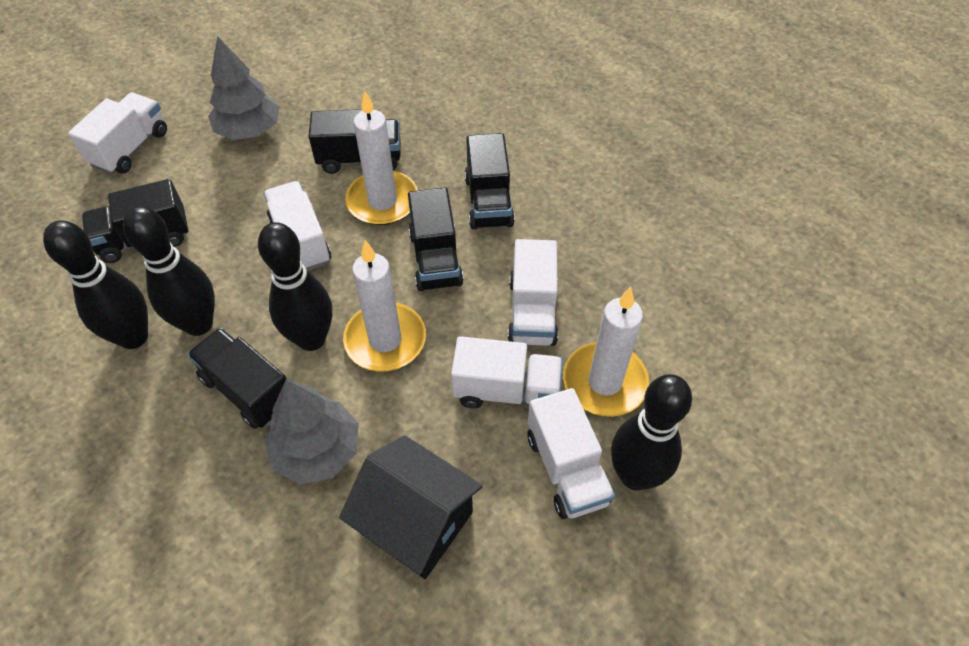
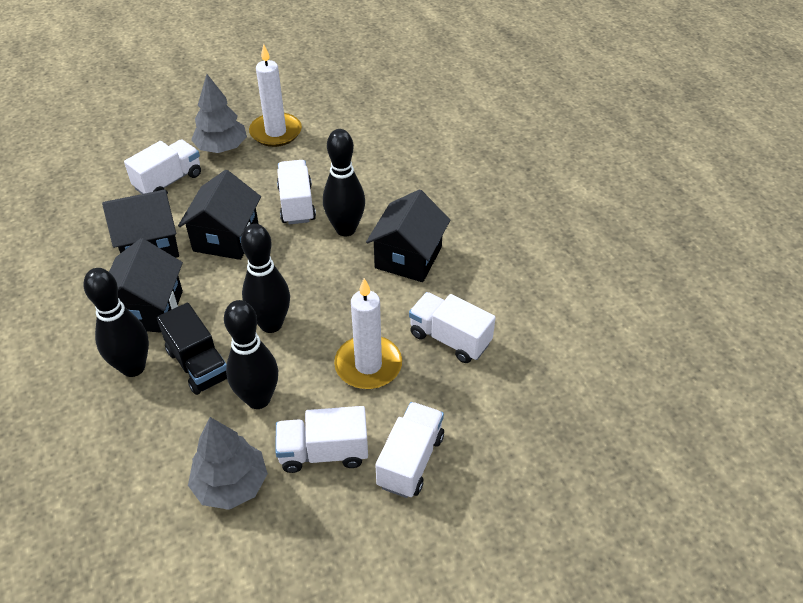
black house: 1 -> 4
black truck: 5 -> 1
white candle: 3 -> 2

